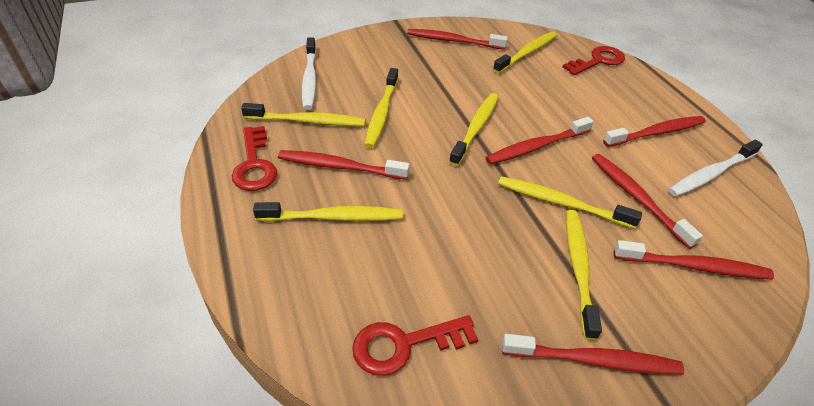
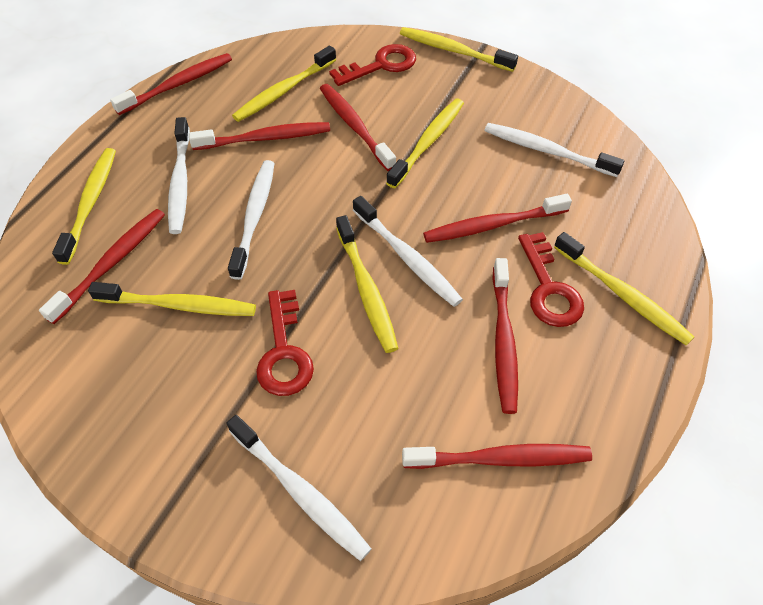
white toothbrush: 2 -> 5

